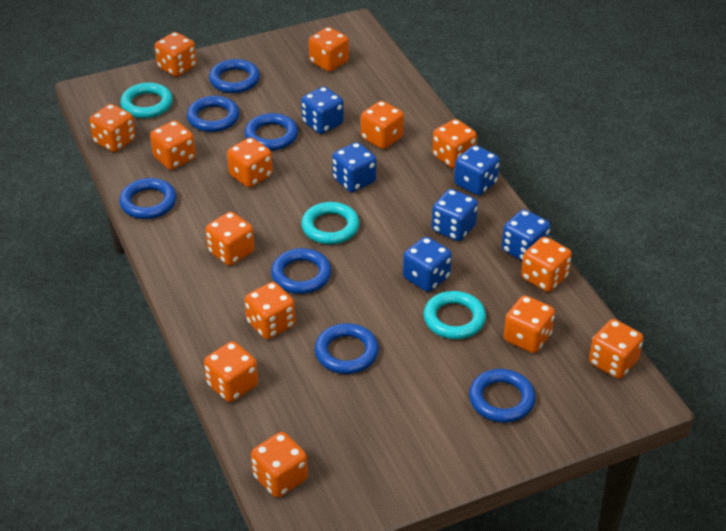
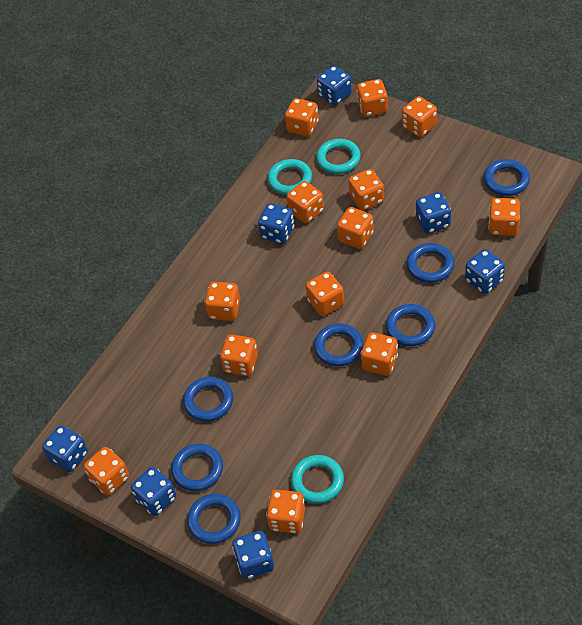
blue dice: 6 -> 7
orange dice: 14 -> 13

